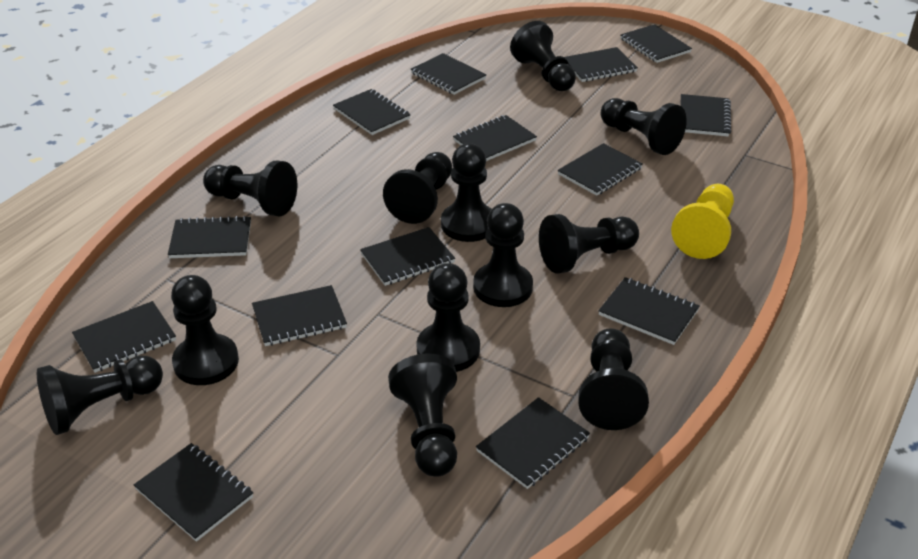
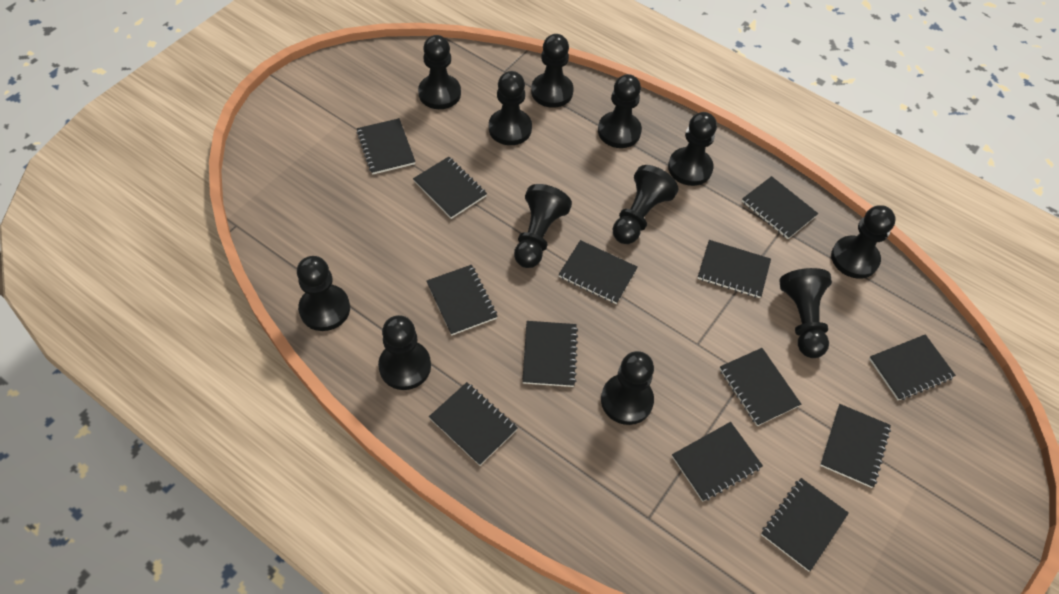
black notebook: 14 -> 13
yellow pawn: 1 -> 0

